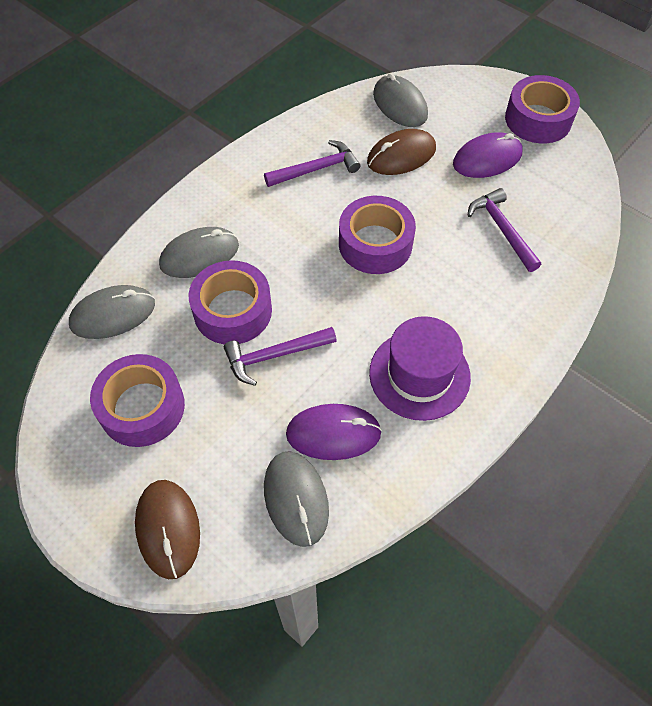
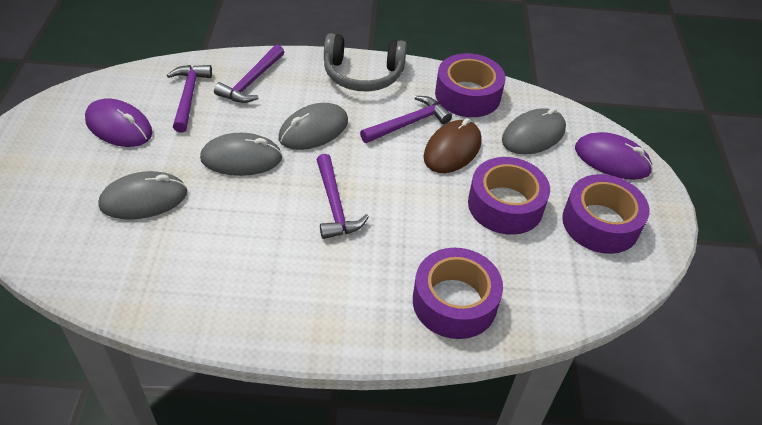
brown mouse: 2 -> 1
grey headphones: 0 -> 1
purple hammer: 3 -> 4
purple hat: 1 -> 0

